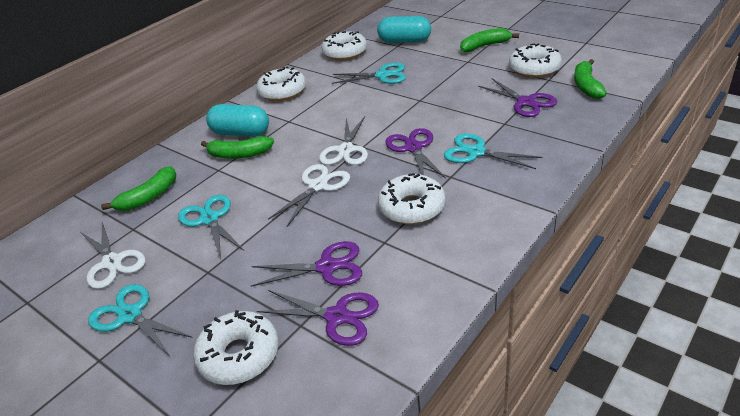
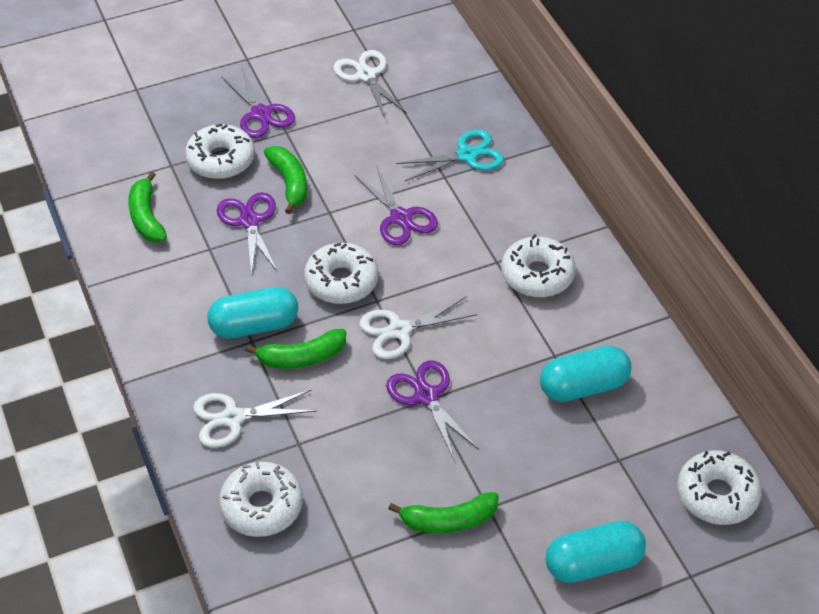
turquoise capsule: 2 -> 3
turquoise scissors: 4 -> 1

